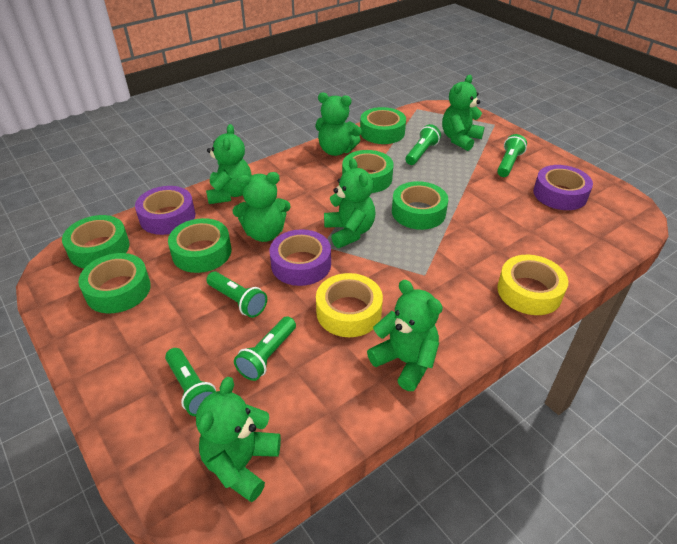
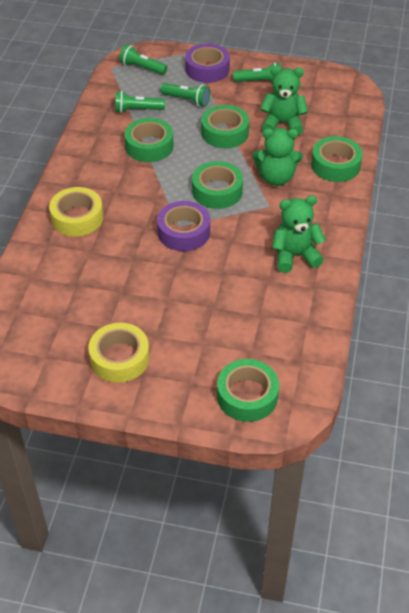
green flashlight: 5 -> 4
green tape: 6 -> 5
green teddy bear: 7 -> 3
purple tape: 3 -> 2

